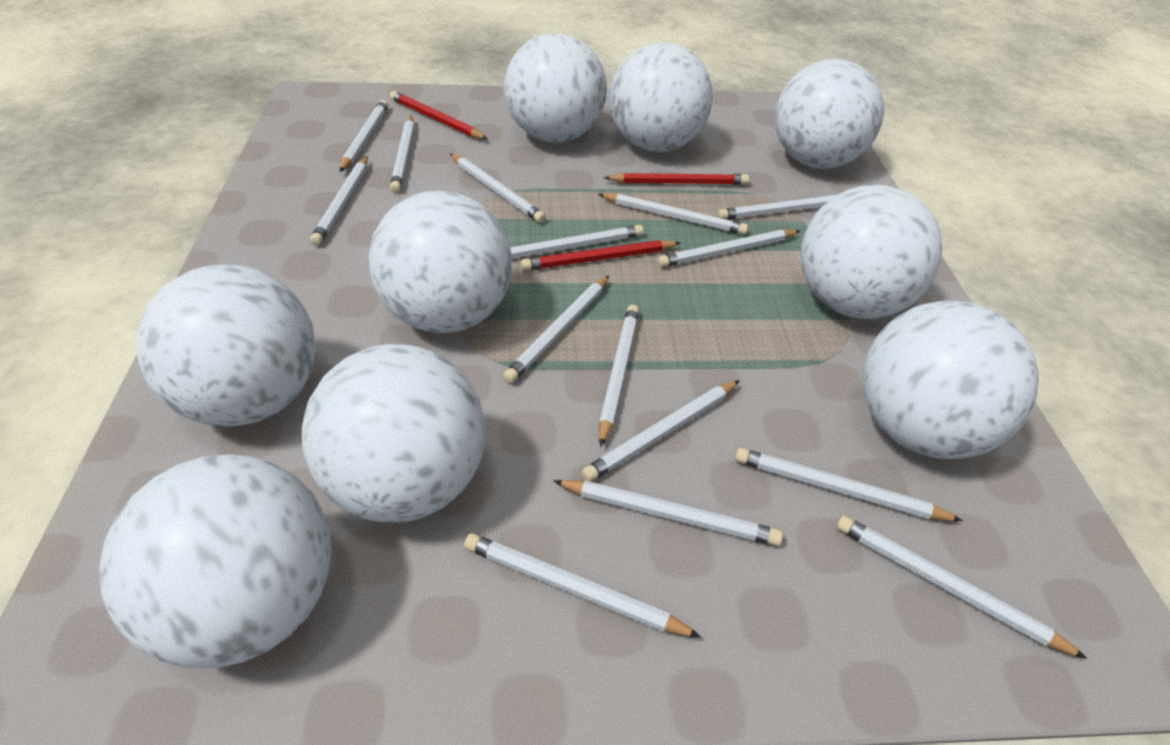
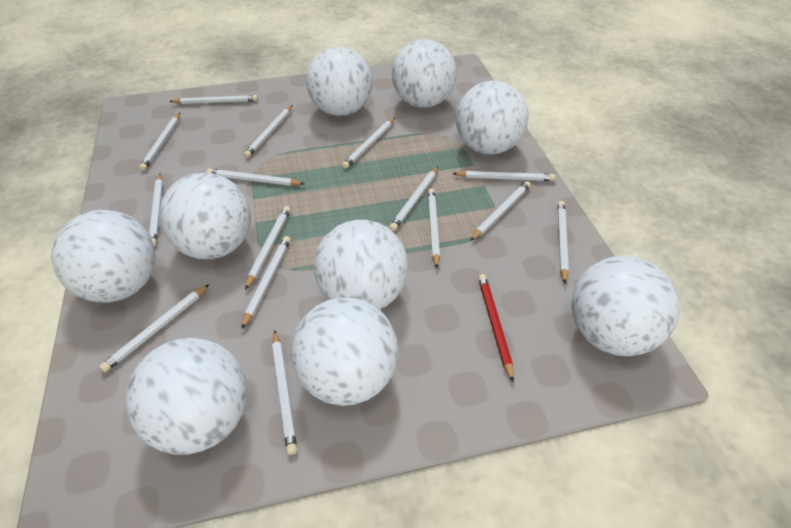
red pencil: 3 -> 1

